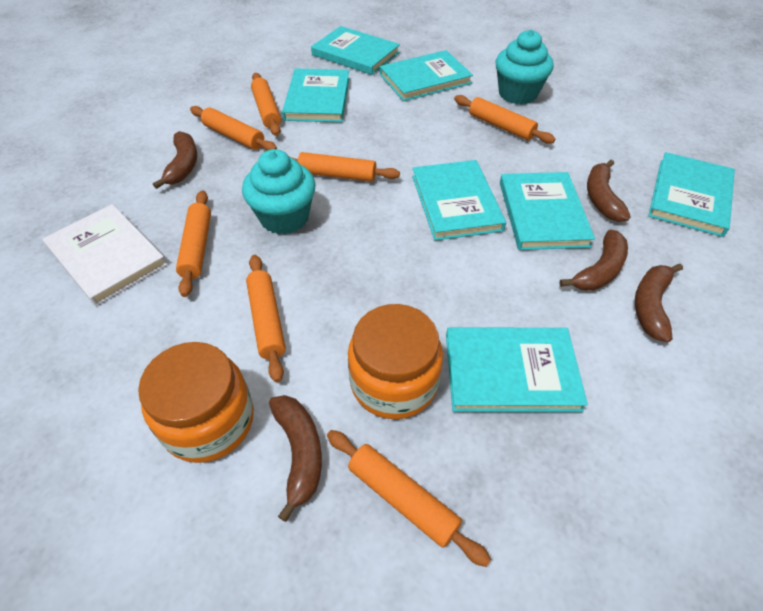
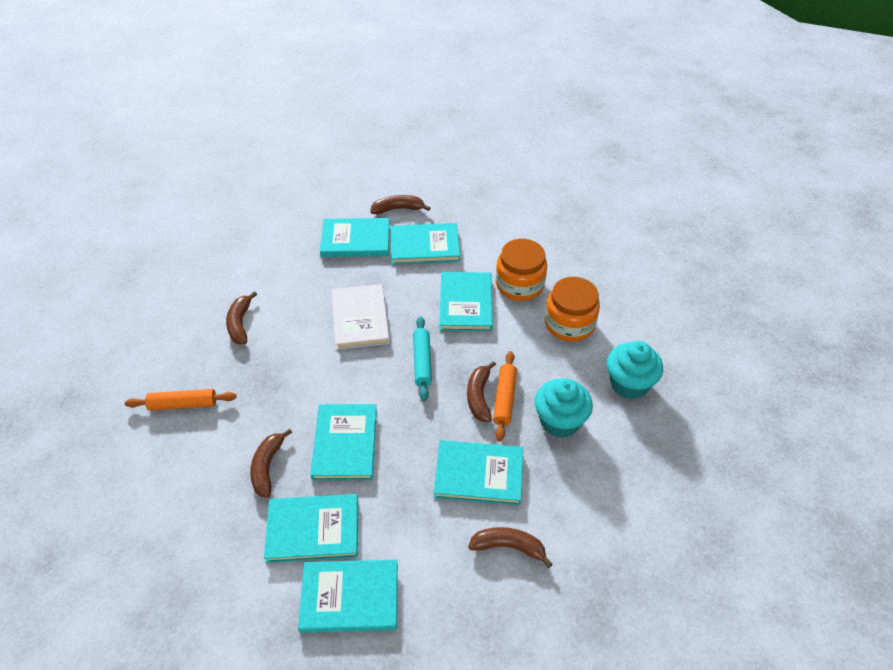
orange rolling pin: 7 -> 2
turquoise rolling pin: 0 -> 1

